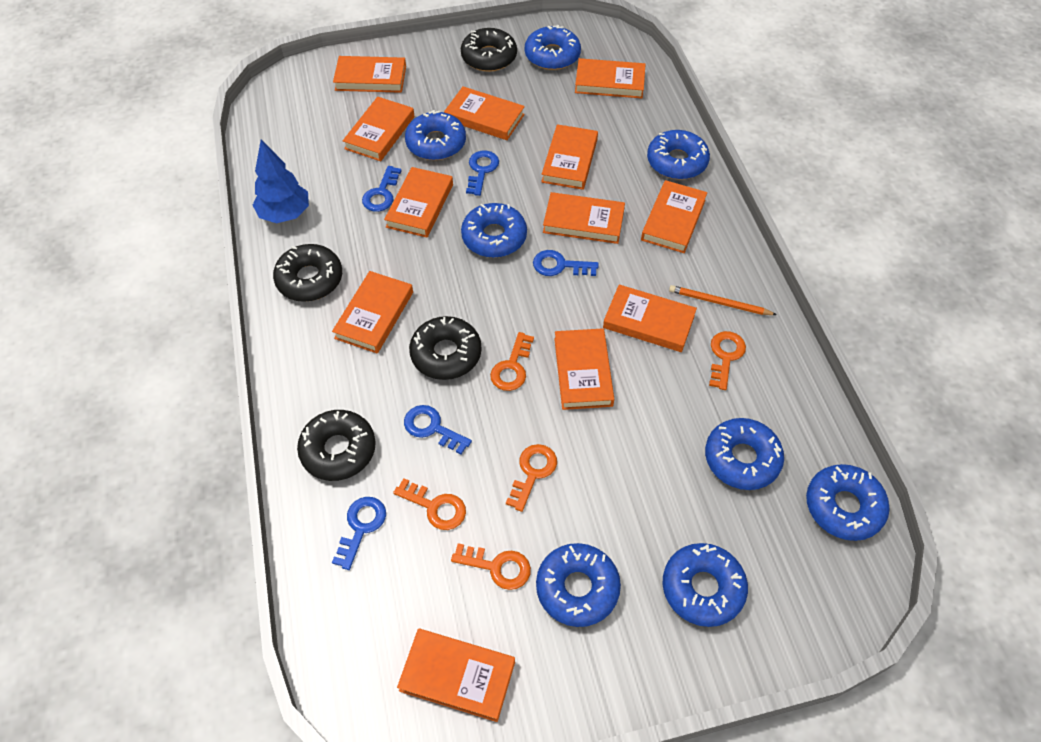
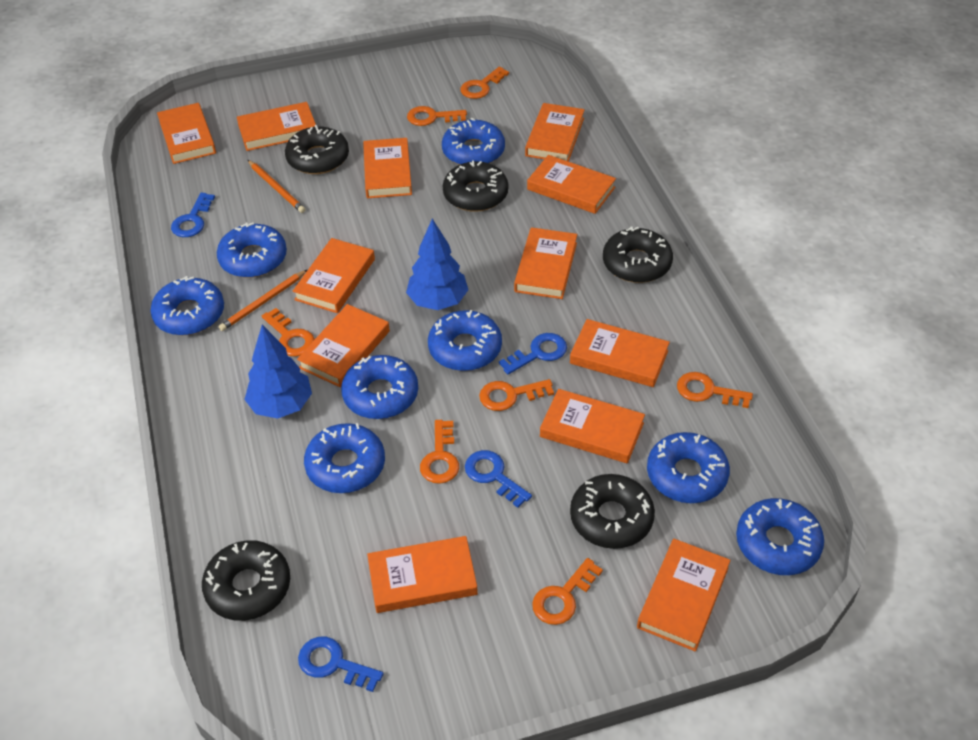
black donut: 4 -> 5
blue key: 5 -> 4
blue tree: 1 -> 2
orange key: 5 -> 7
orange pencil: 1 -> 2

